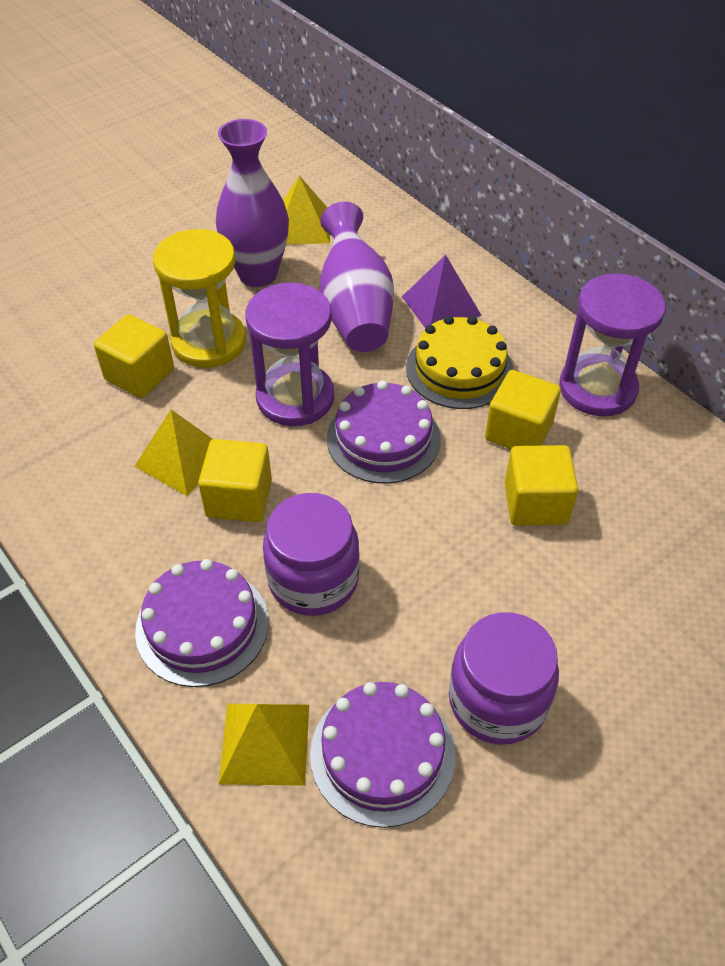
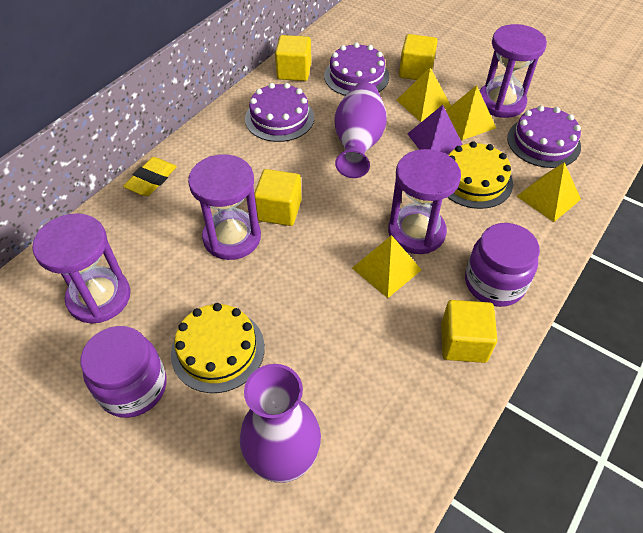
purple hourglass: 2 -> 4
yellow cake: 1 -> 2
yellow eraser: 0 -> 1
yellow hourglass: 1 -> 0
yellow pyramid: 3 -> 4

